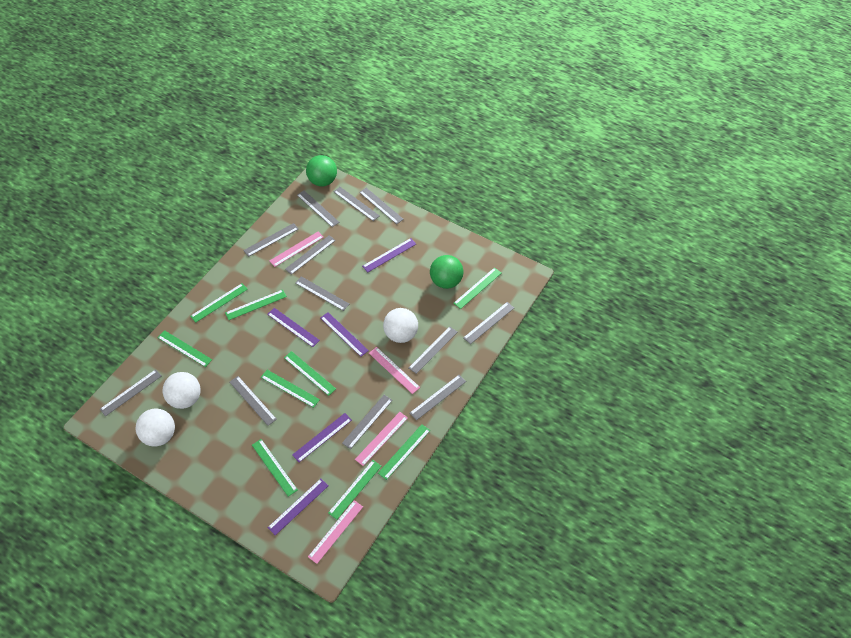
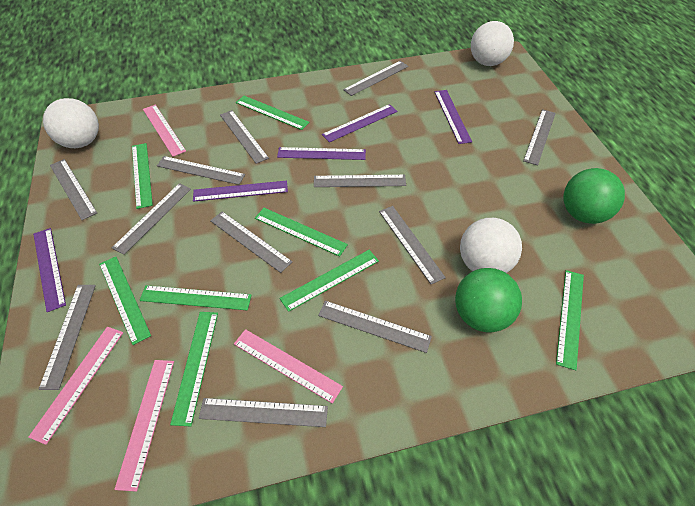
green ruler: 9 -> 8

